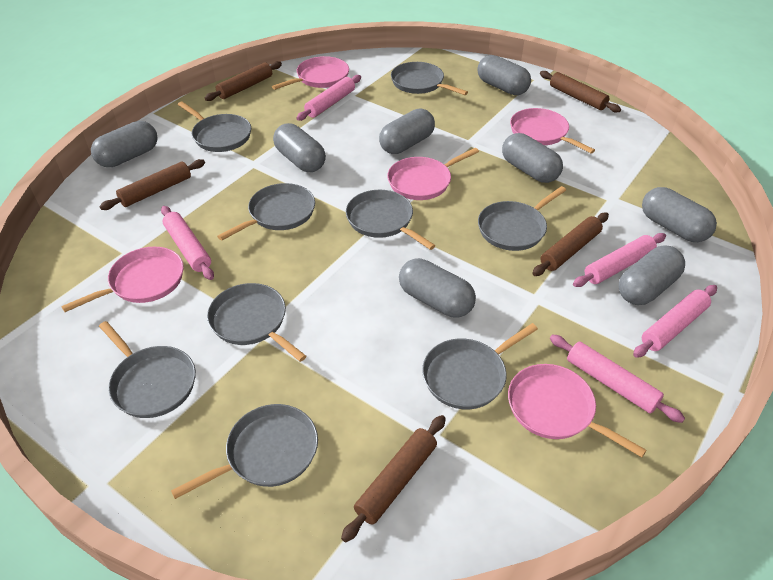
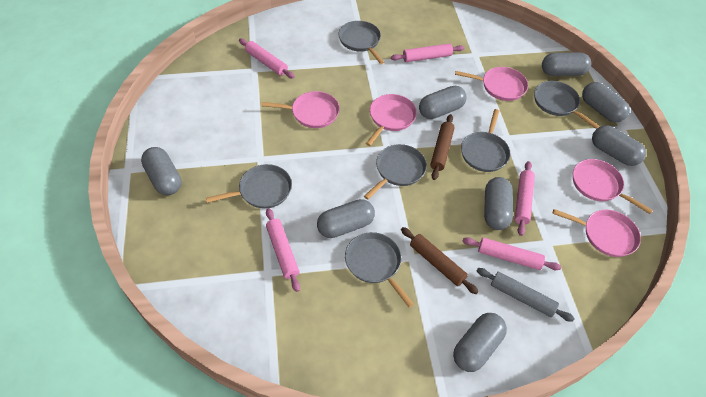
brown rolling pin: 5 -> 2
grey pan: 9 -> 6
grey rolling pin: 0 -> 1

